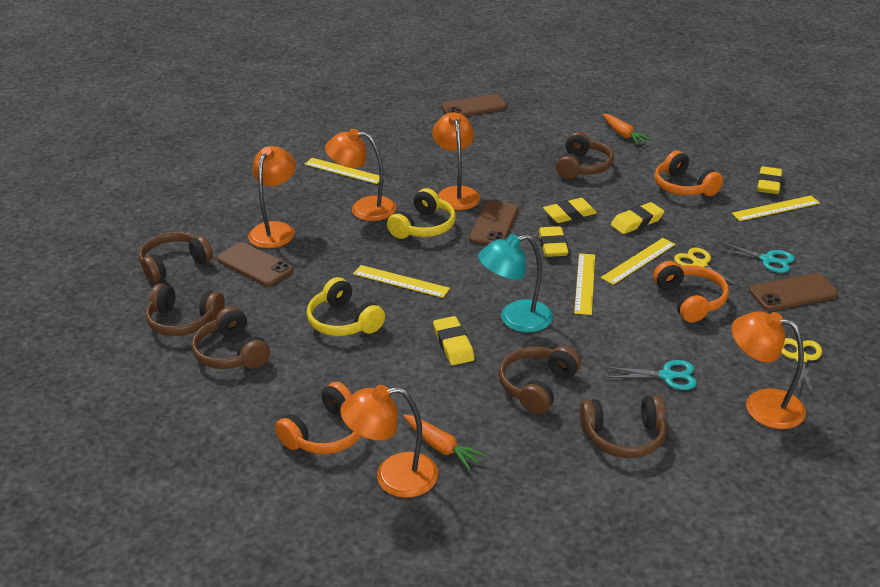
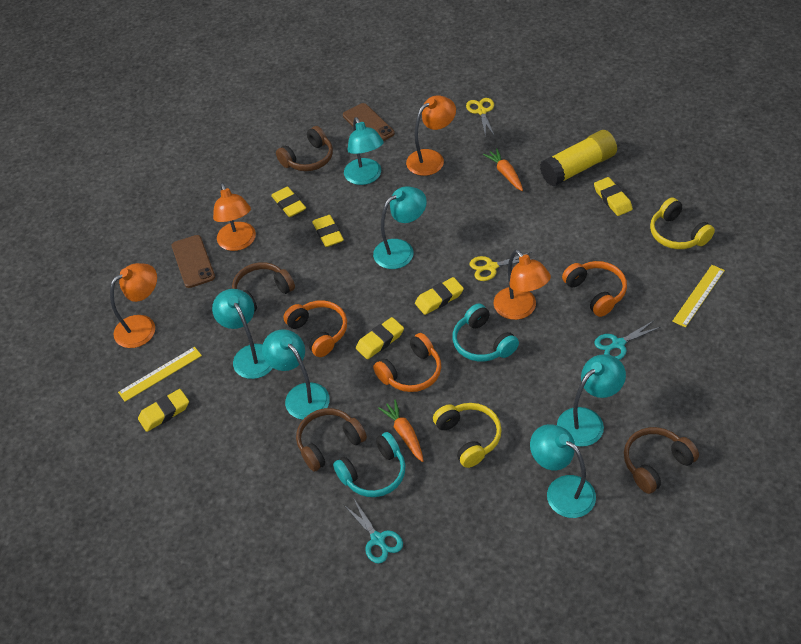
brown headphones: 6 -> 4
brown phone: 4 -> 2
orange lamp: 5 -> 4
turquoise headphones: 0 -> 2
turquoise lamp: 1 -> 6
yellow eraser: 5 -> 6
yellow glue stick: 0 -> 1
yellow ruler: 5 -> 2

